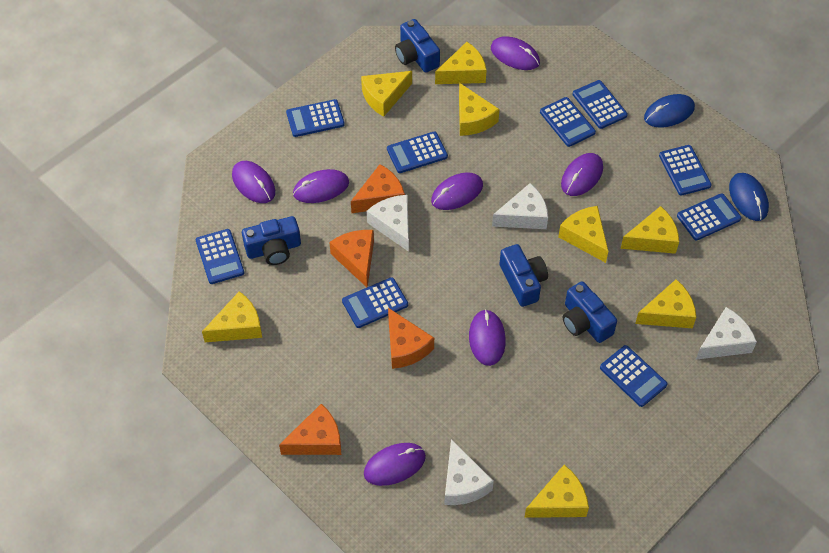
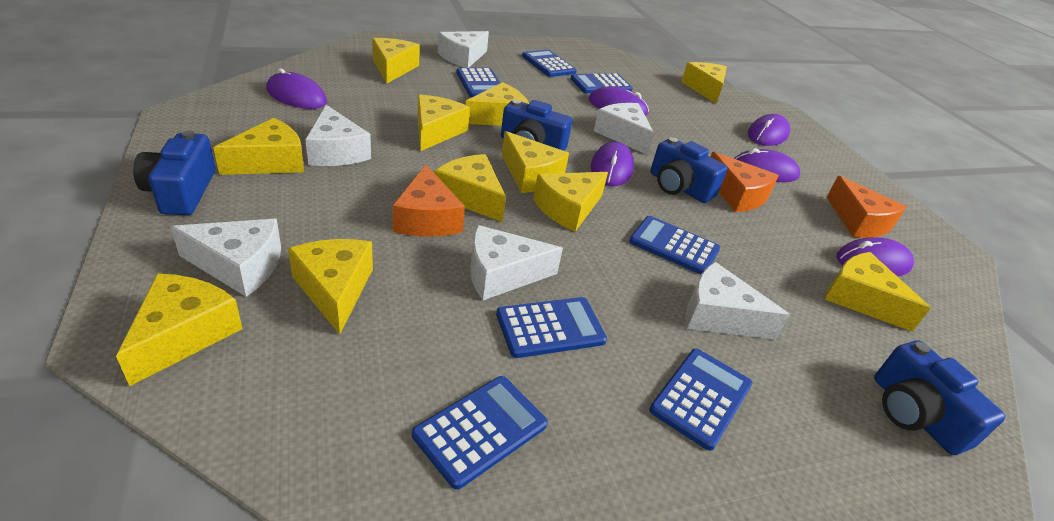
blue calculator: 9 -> 7
blue mouse: 2 -> 0
orange cheese: 4 -> 3
purple mouse: 7 -> 6
white cheese: 4 -> 6
yellow cheese: 8 -> 11

